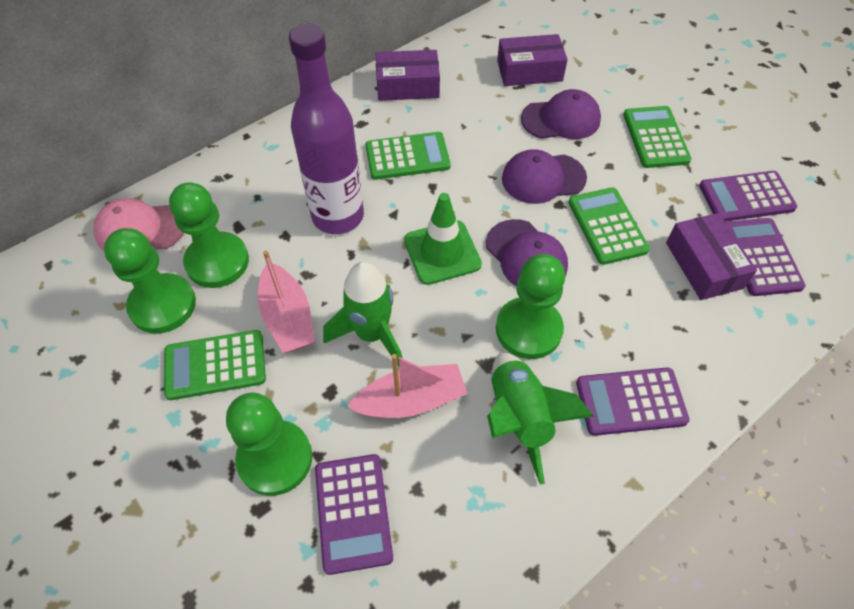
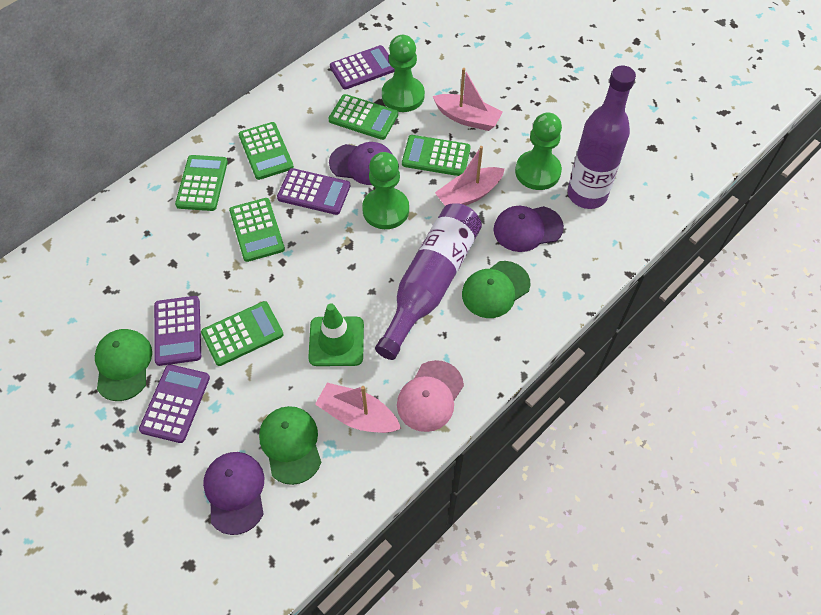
green calculator: 4 -> 6
green cap: 0 -> 3
green pawn: 4 -> 3
green rocket: 2 -> 0
pink boat: 2 -> 3
purple bottle: 1 -> 2
purple box: 3 -> 0

